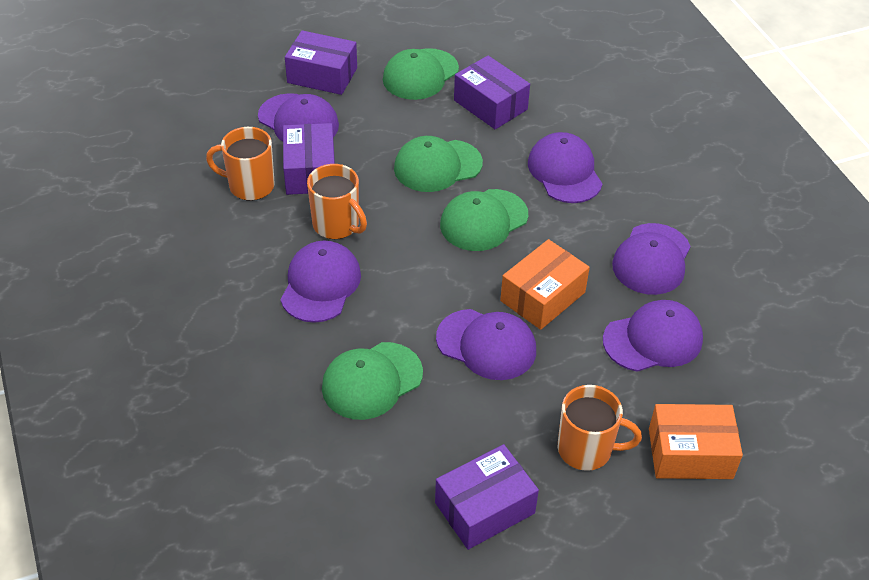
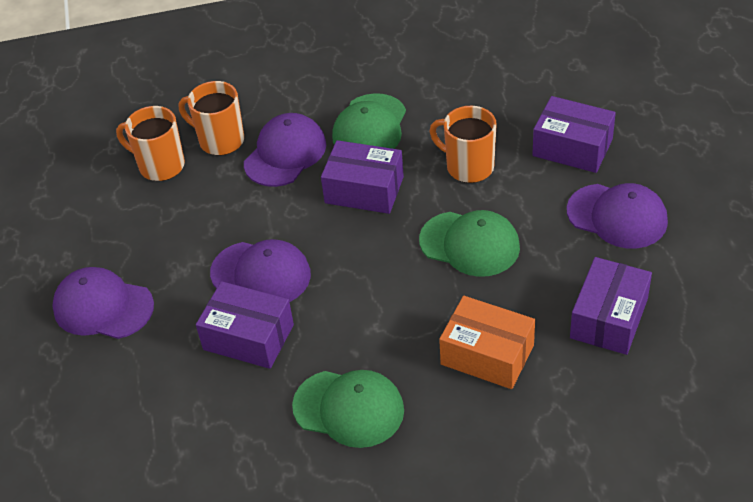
green cap: 4 -> 3
orange box: 2 -> 1
purple cap: 6 -> 4

